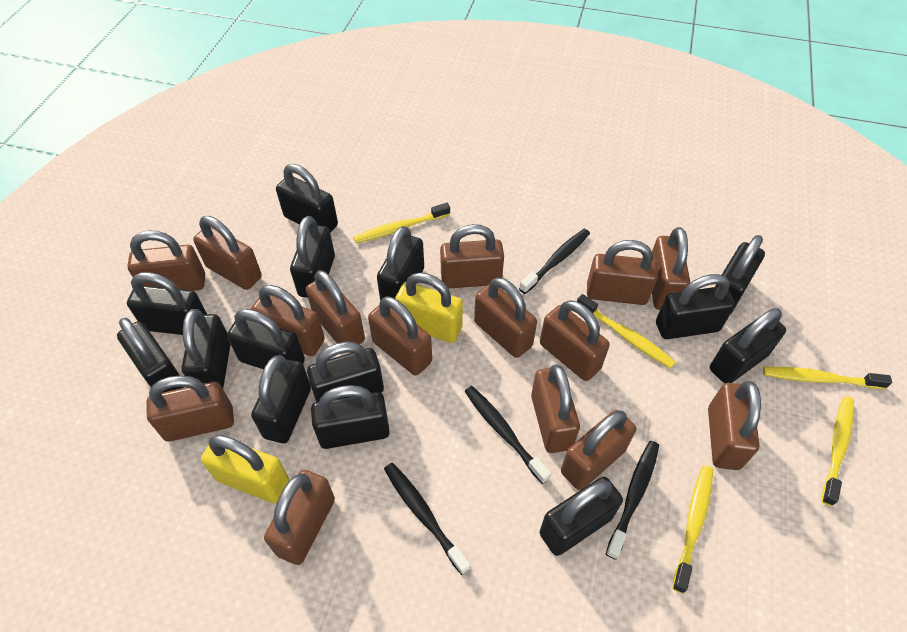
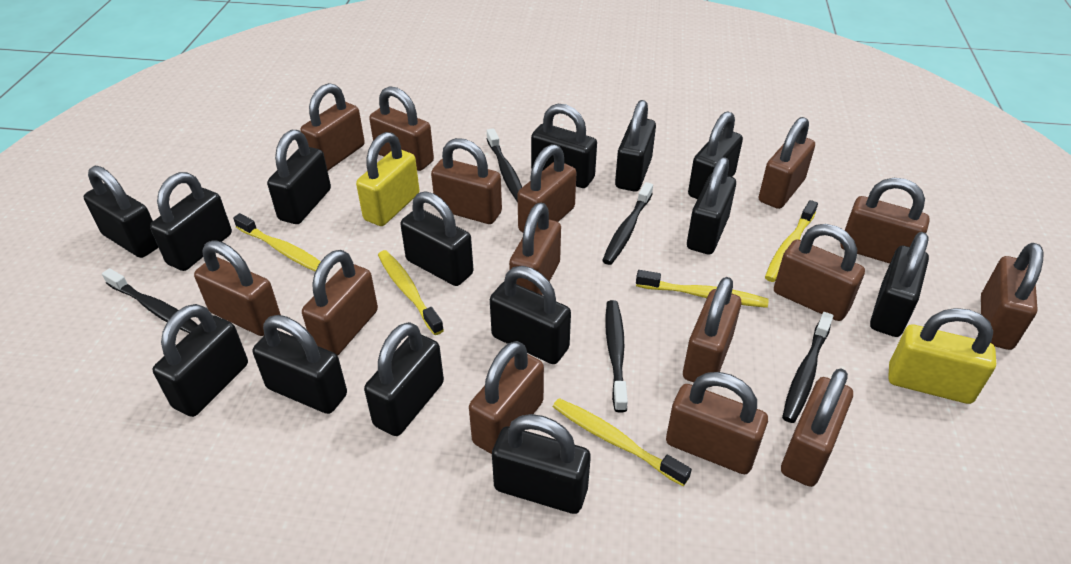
black toothbrush: 4 -> 5

